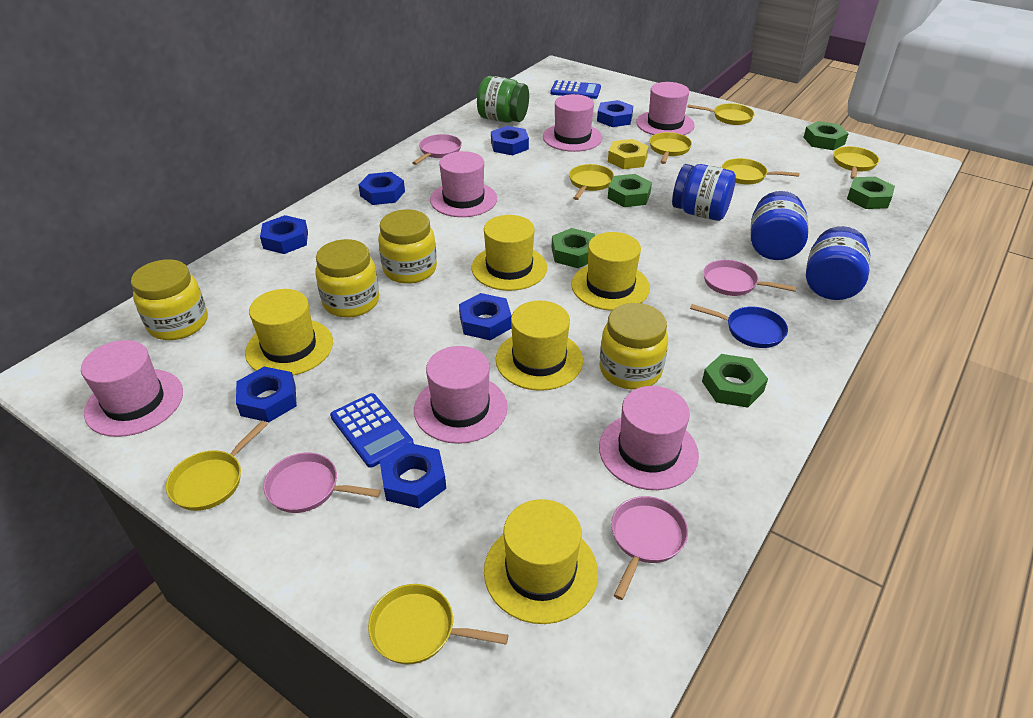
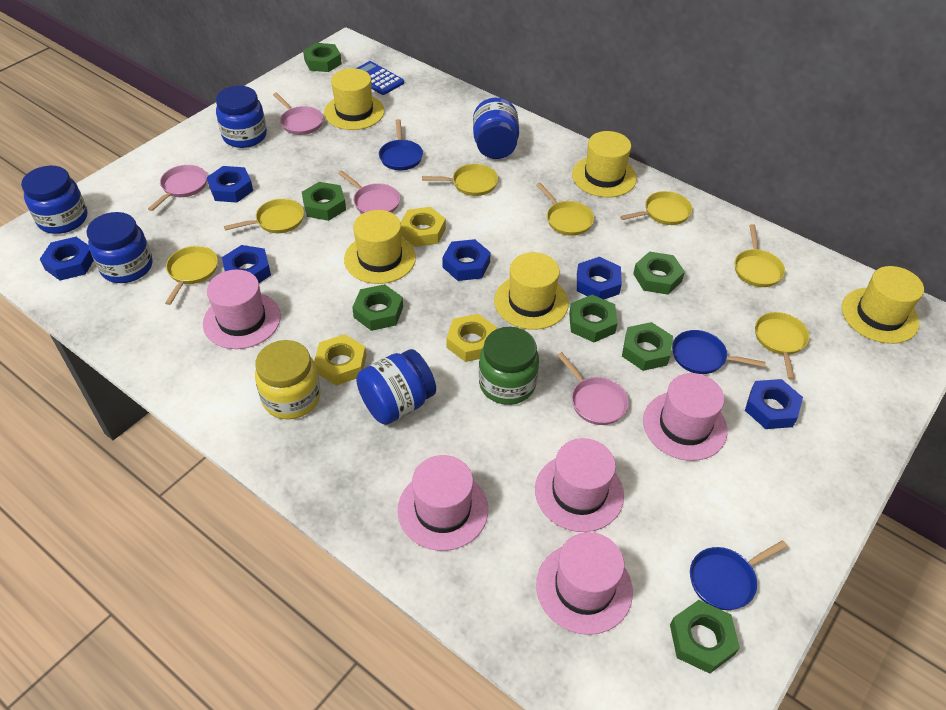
blue calculator: 2 -> 1
blue jar: 3 -> 5
blue nut: 7 -> 6
blue pan: 1 -> 3
green nut: 5 -> 7
pink hat: 6 -> 5
yellow jar: 4 -> 1
yellow nut: 1 -> 3

